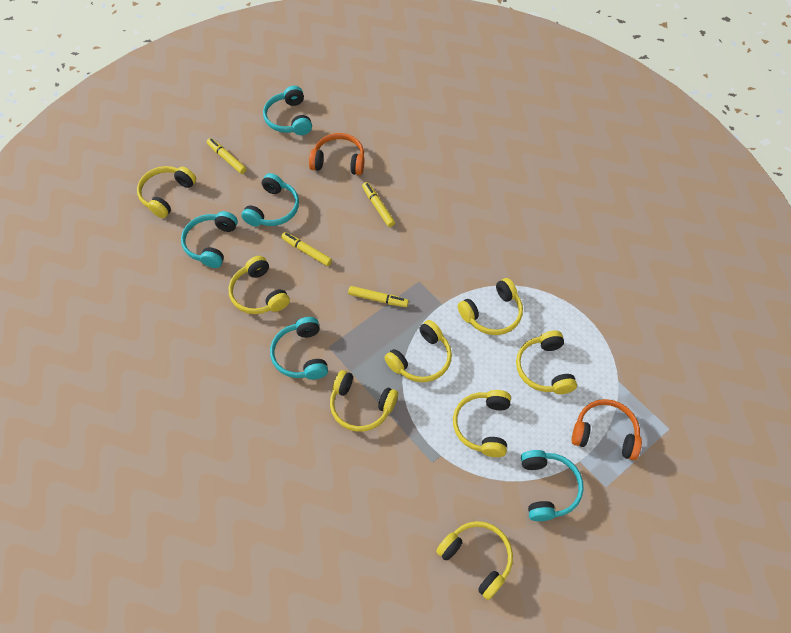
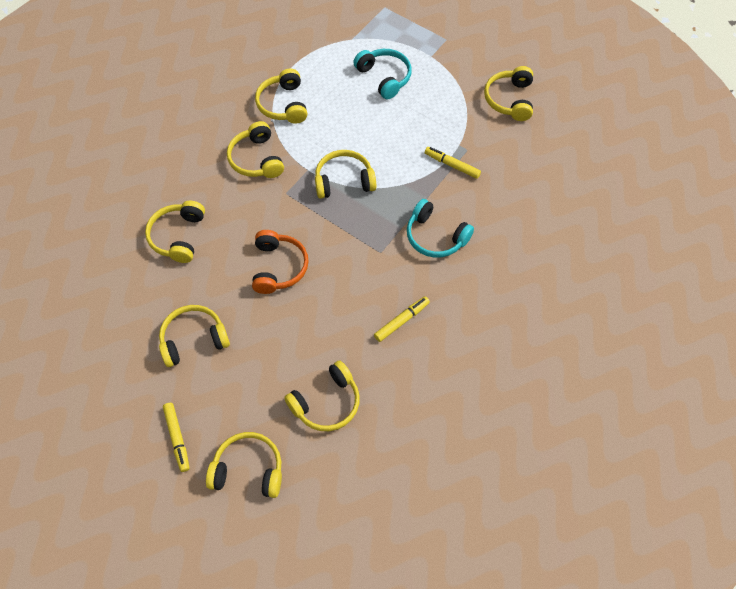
orange headphones: 2 -> 1
turquoise headphones: 5 -> 2
yellow marker: 4 -> 3

